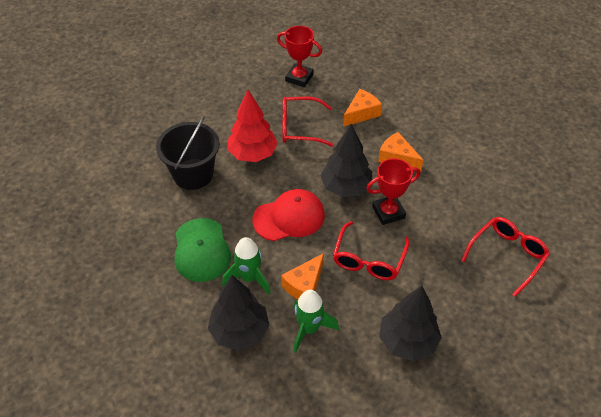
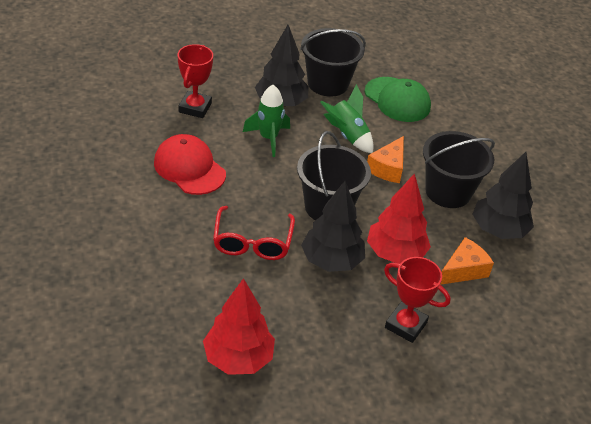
black bucket: 1 -> 3
orange cheese: 3 -> 2
red glasses: 3 -> 1
red tree: 1 -> 2

